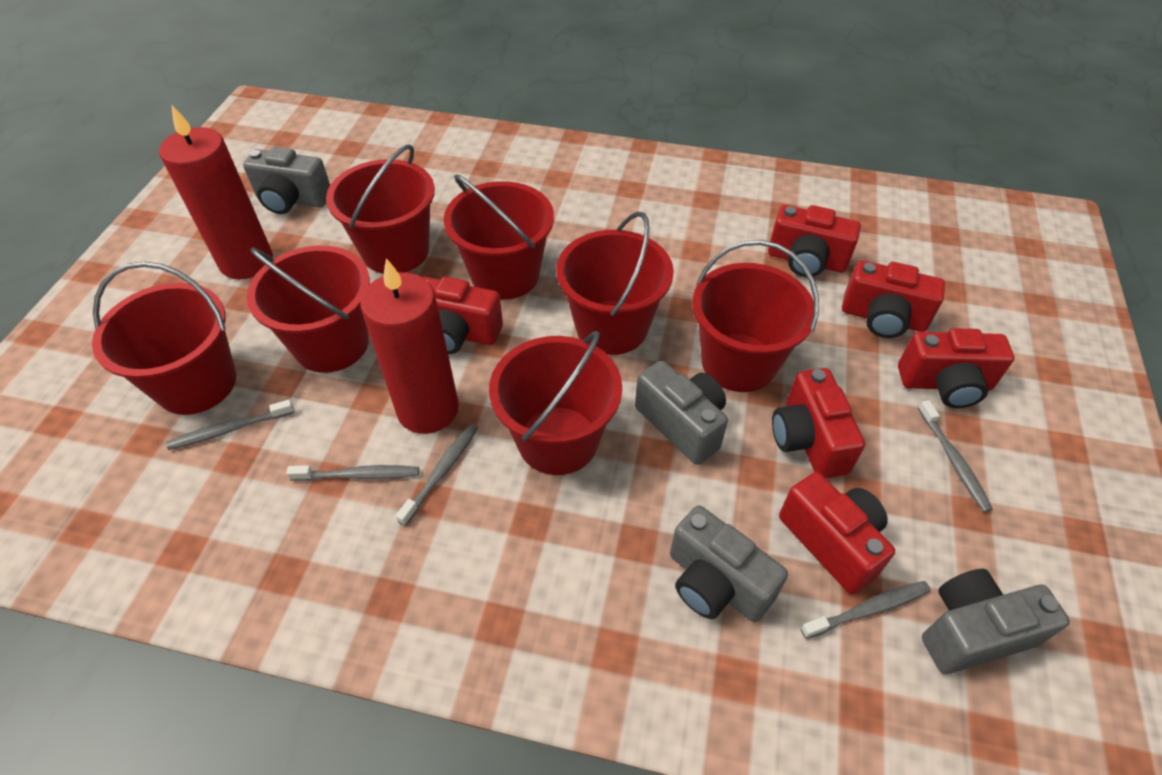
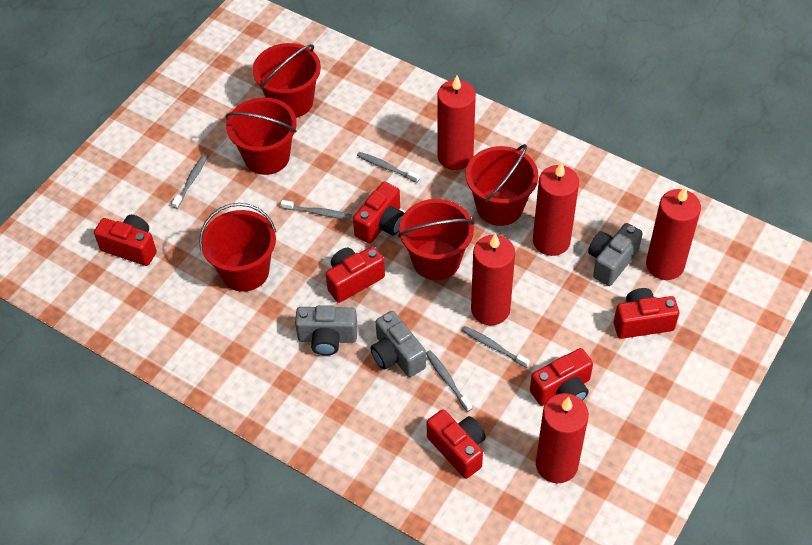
grey camera: 4 -> 3
red bucket: 7 -> 5
red candle: 2 -> 5

